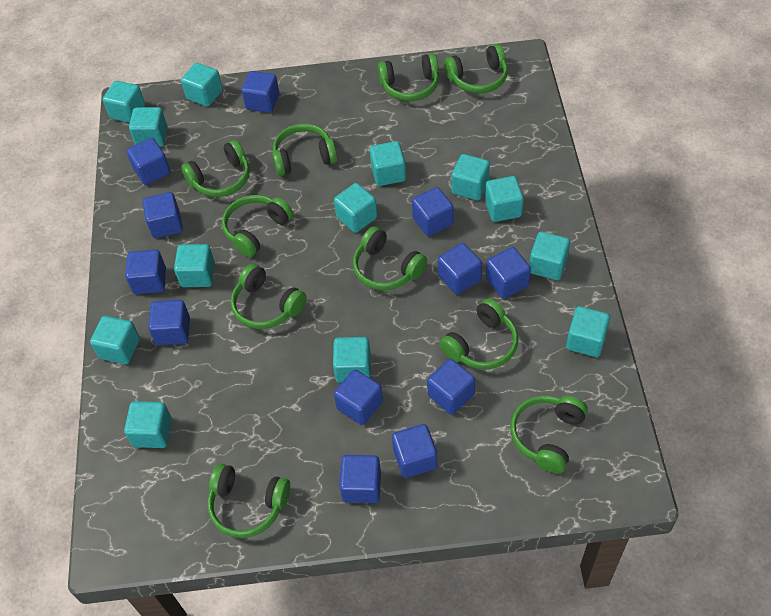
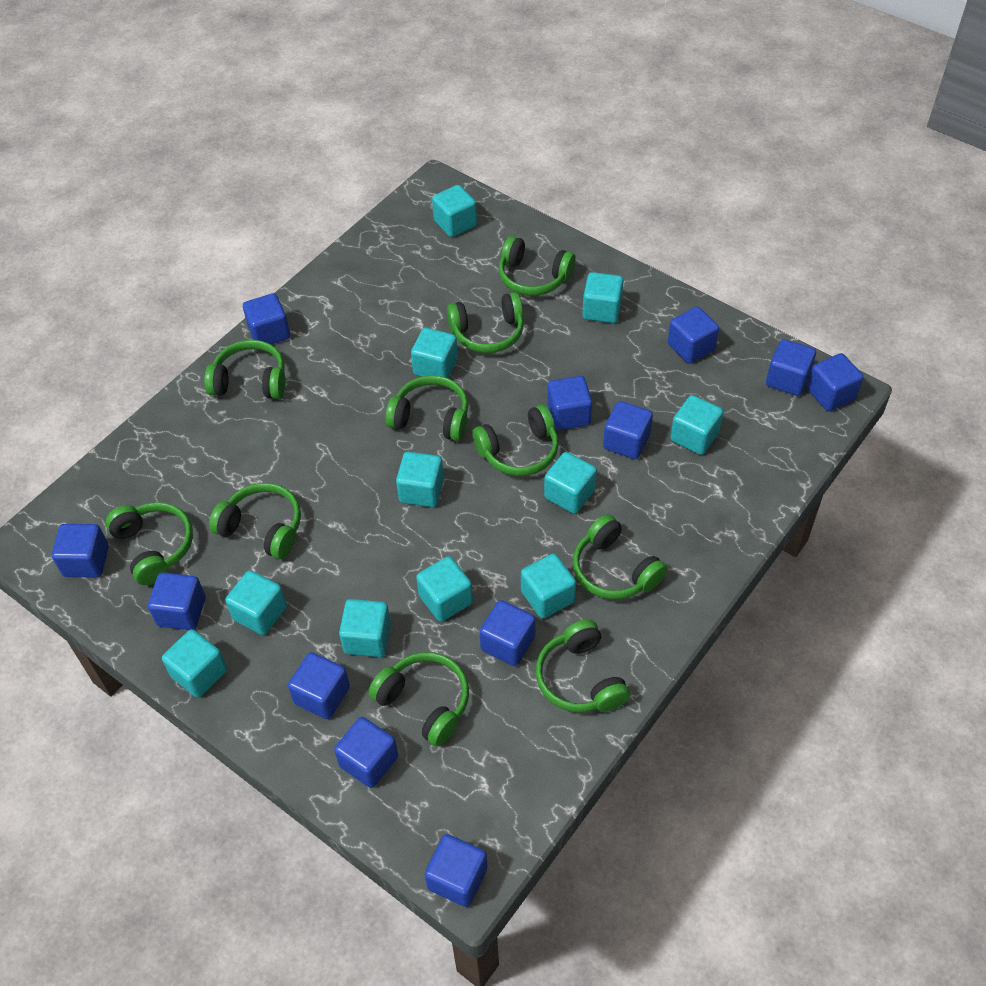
turquoise cube: 13 -> 11

